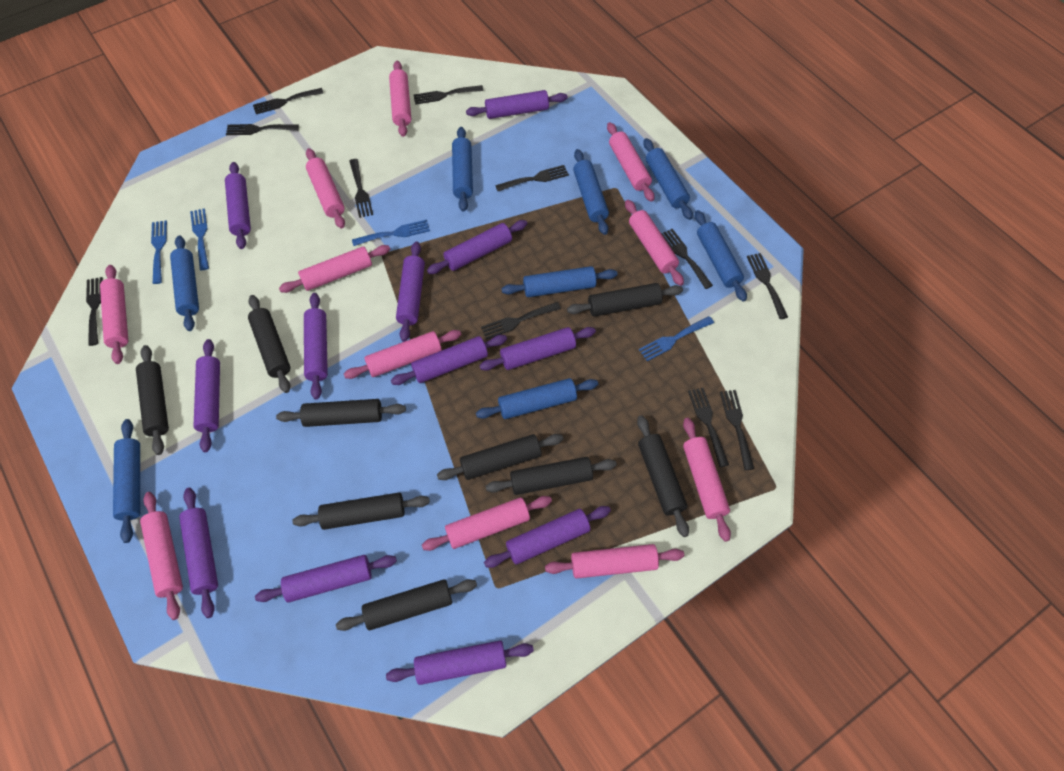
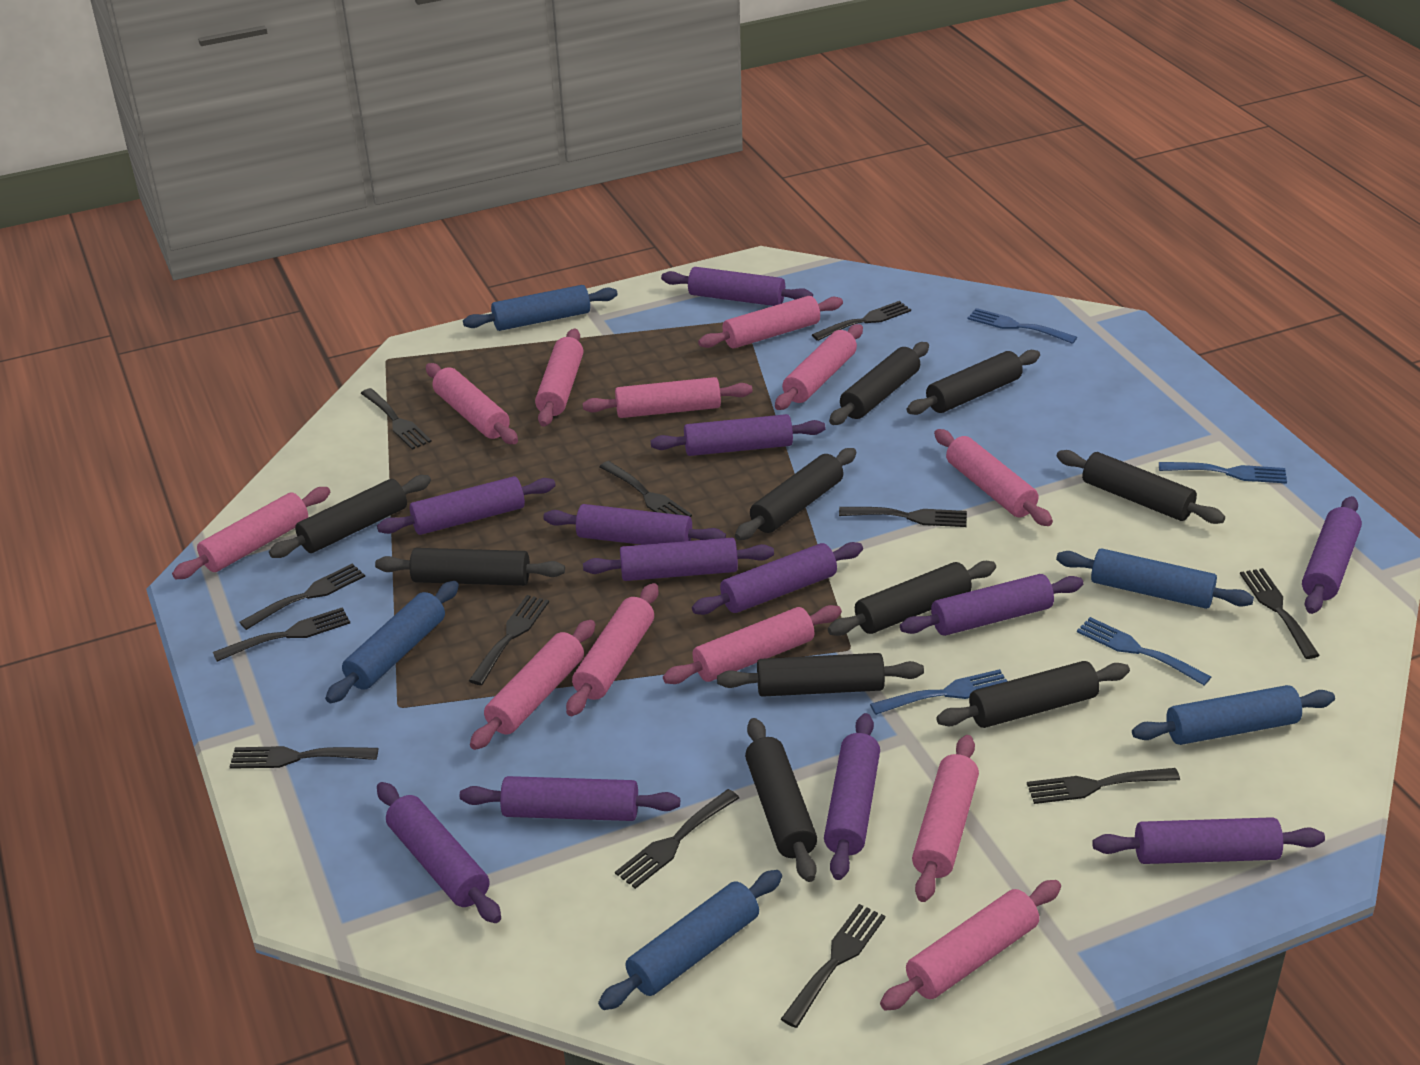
black fork: 11 -> 12
black rolling pin: 9 -> 10
blue rolling pin: 8 -> 5
pink rolling pin: 11 -> 12

